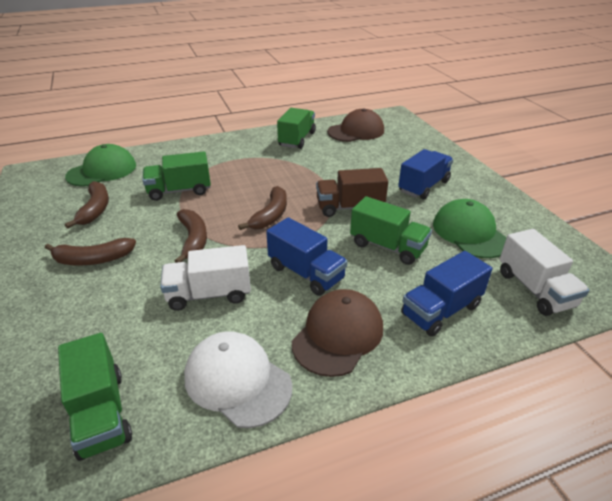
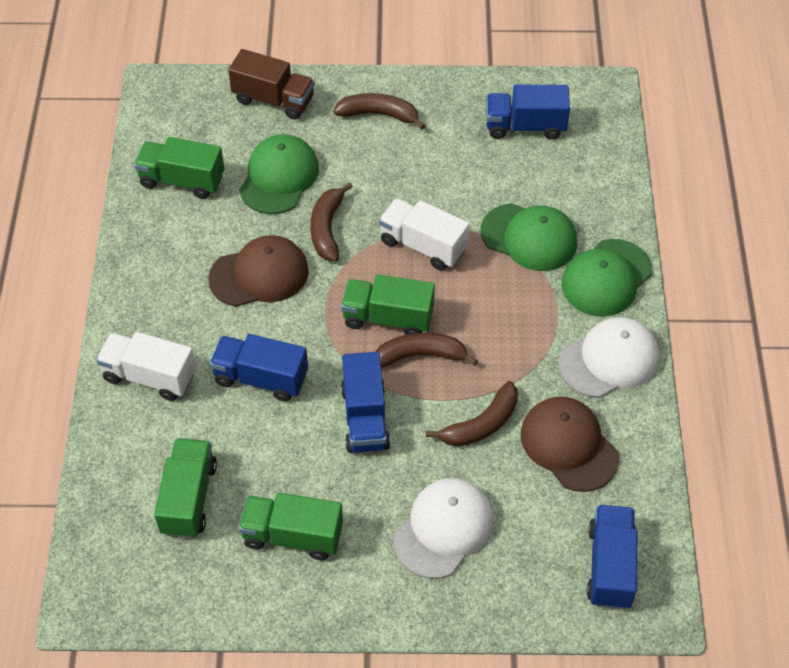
blue truck: 3 -> 4
green cap: 2 -> 3
white cap: 1 -> 2

